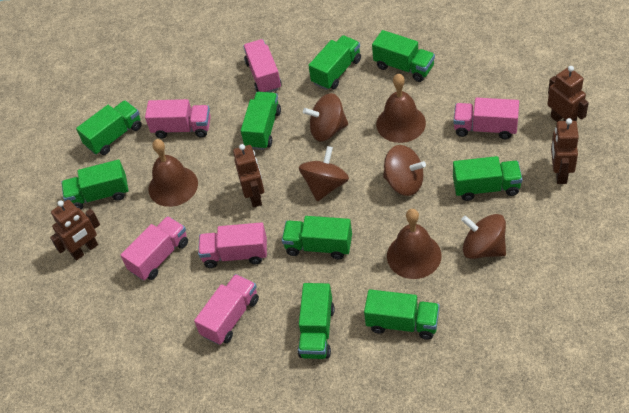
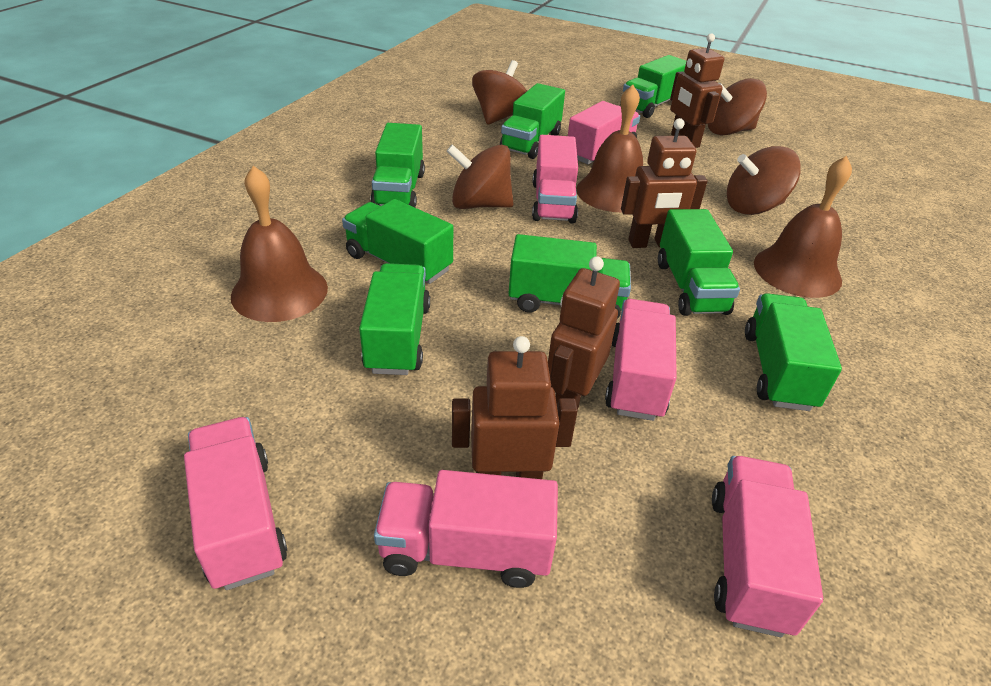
green truck: 9 -> 8

